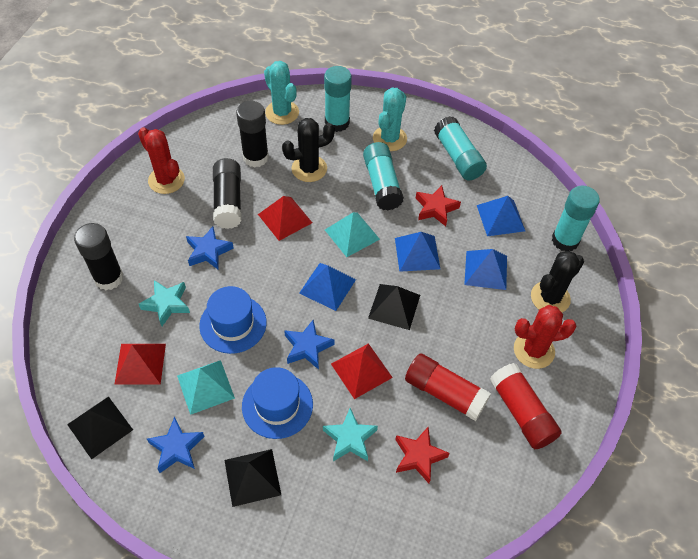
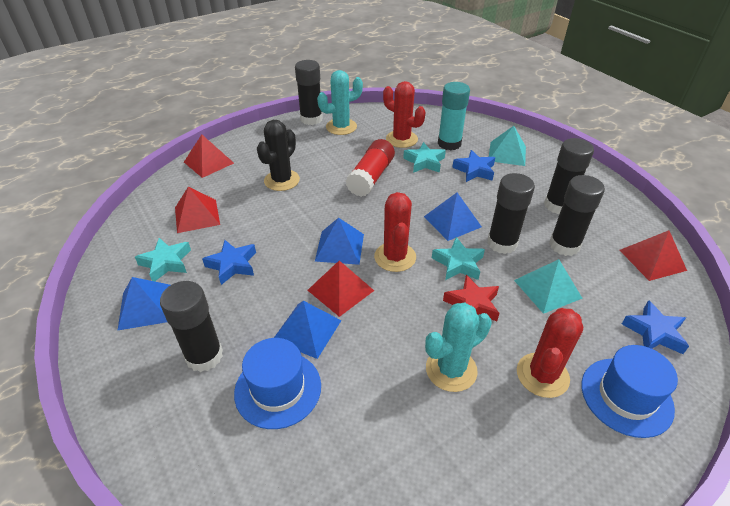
black cactus: 2 -> 1
black glue stick: 3 -> 5
black pyramid: 3 -> 0
red cactus: 2 -> 3
red glue stick: 2 -> 1
red pyramid: 3 -> 4
red star: 2 -> 1
turquoise glue stick: 4 -> 1
turquoise star: 2 -> 3

